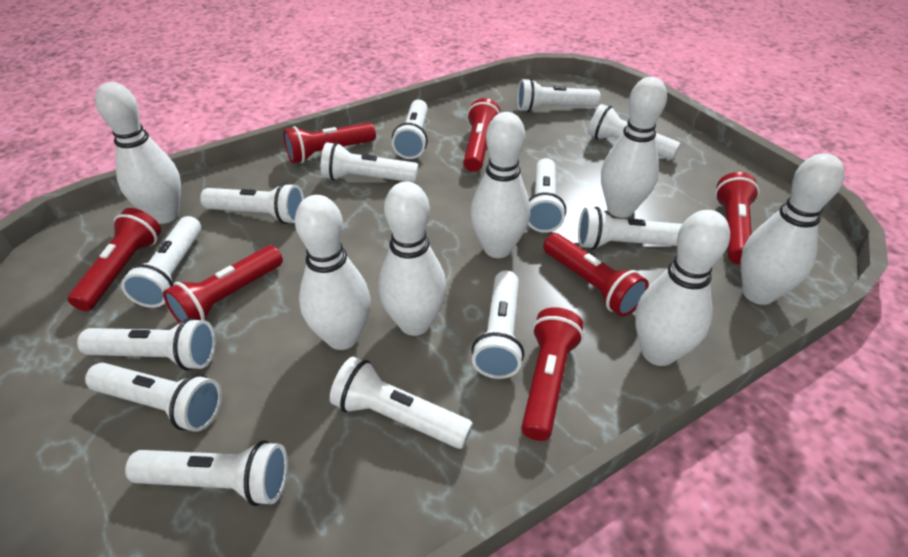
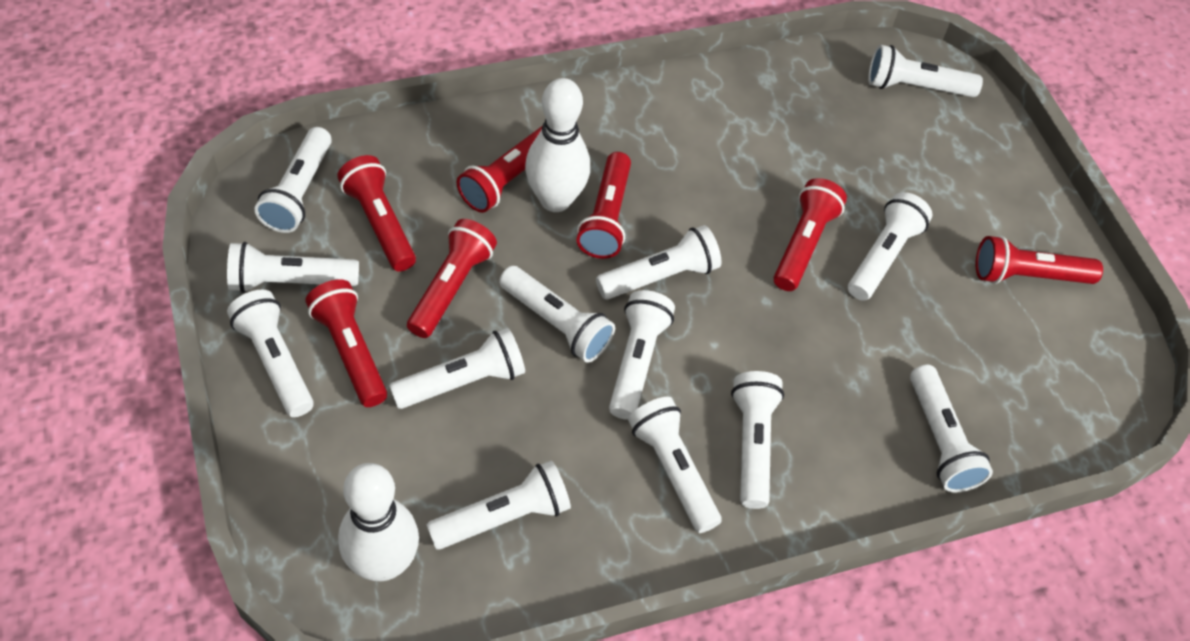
white bowling pin: 7 -> 2

